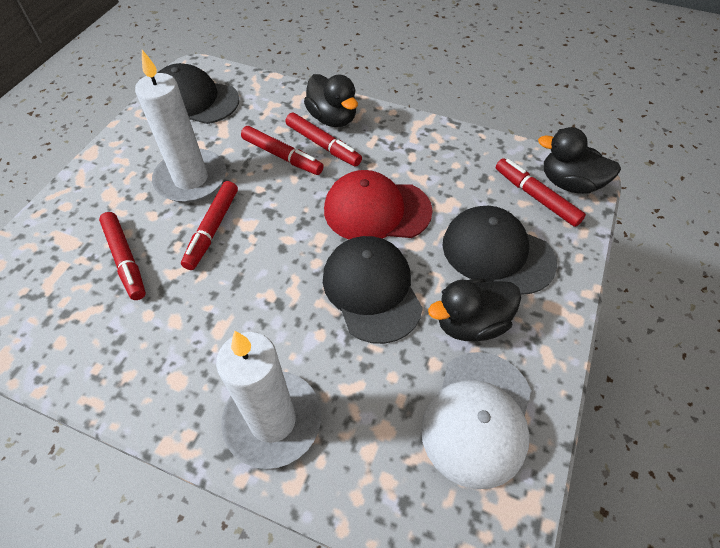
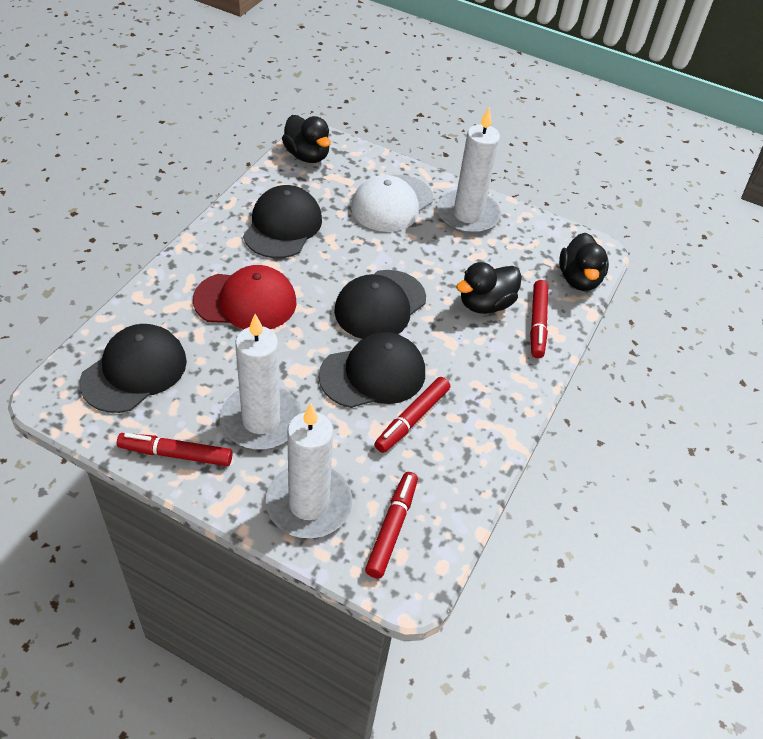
black cap: 3 -> 4
red marker: 5 -> 4
white candle: 2 -> 3

